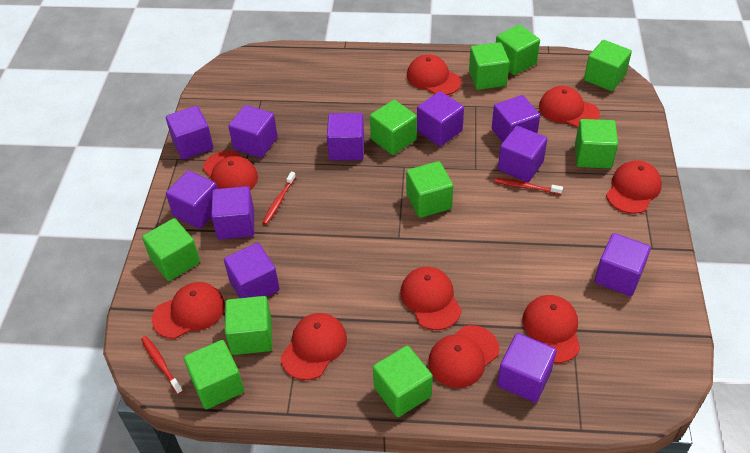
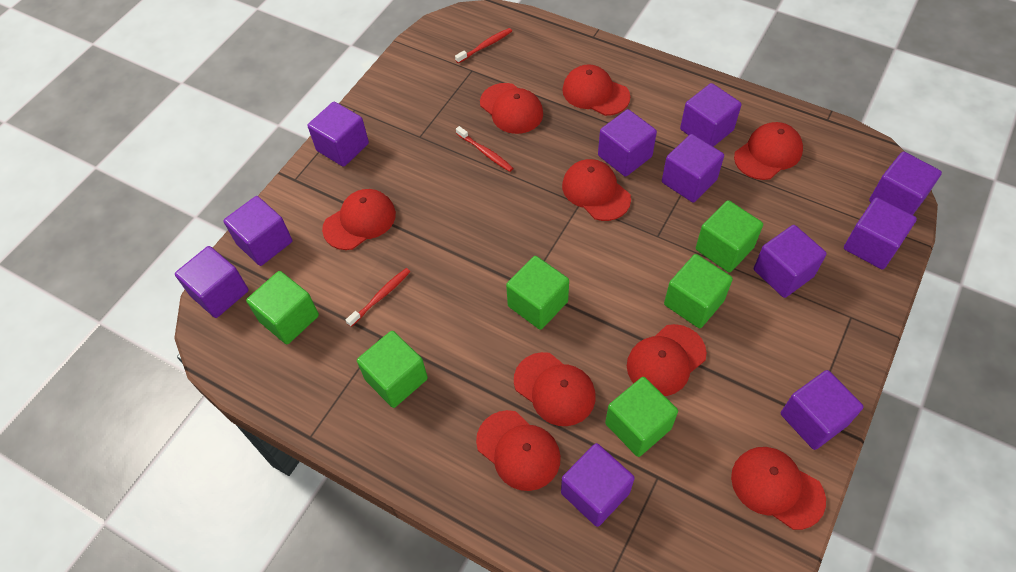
green cube: 10 -> 6

